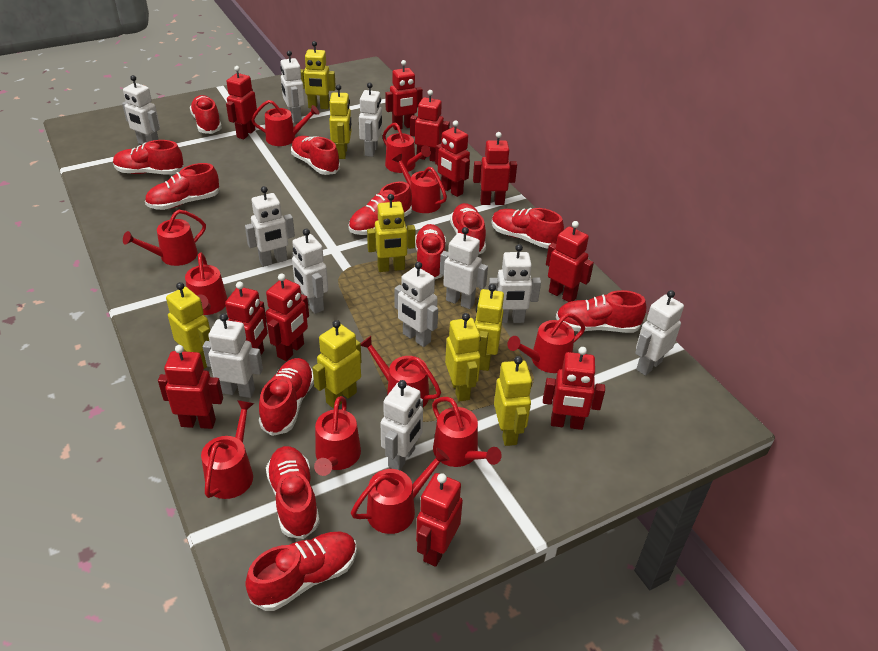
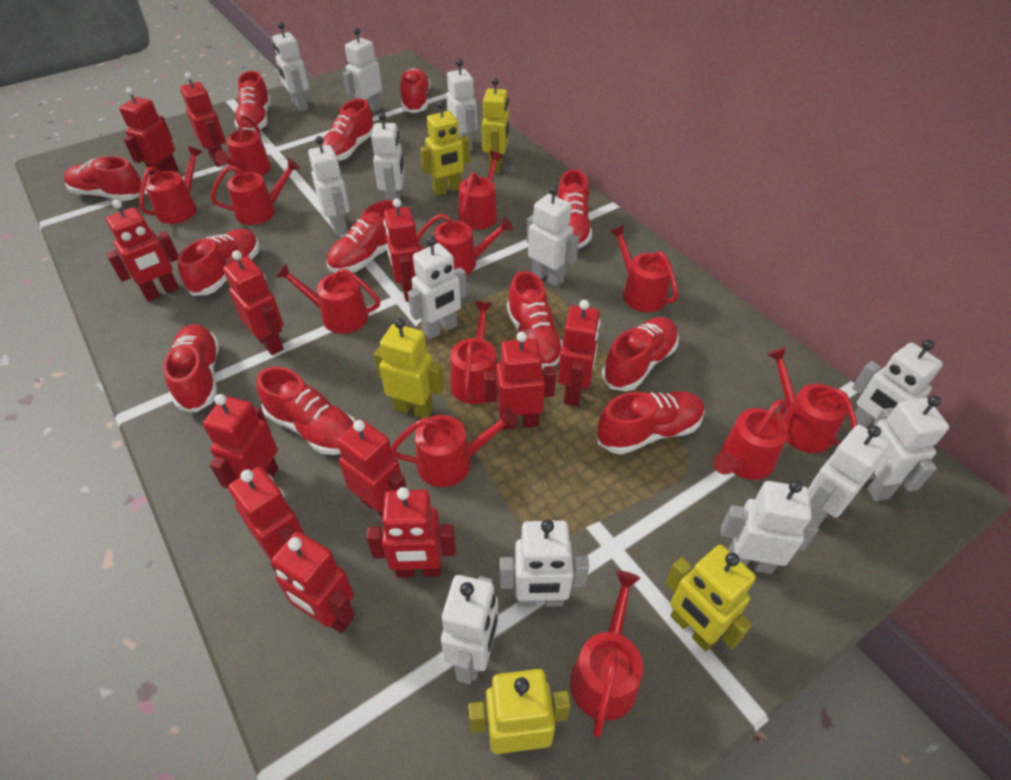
red robot: 11 -> 12
red watering can: 11 -> 12
white robot: 11 -> 13
yellow robot: 8 -> 5

